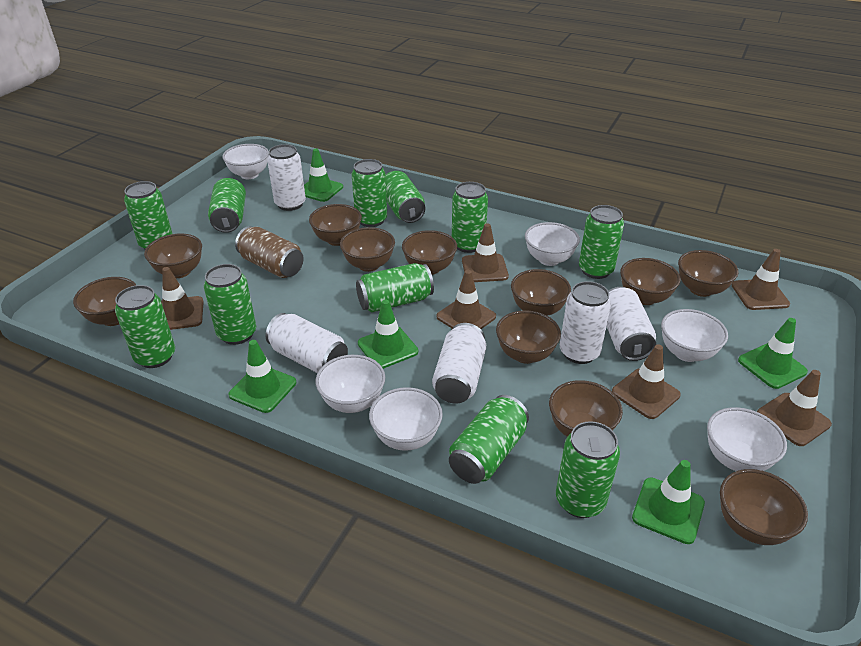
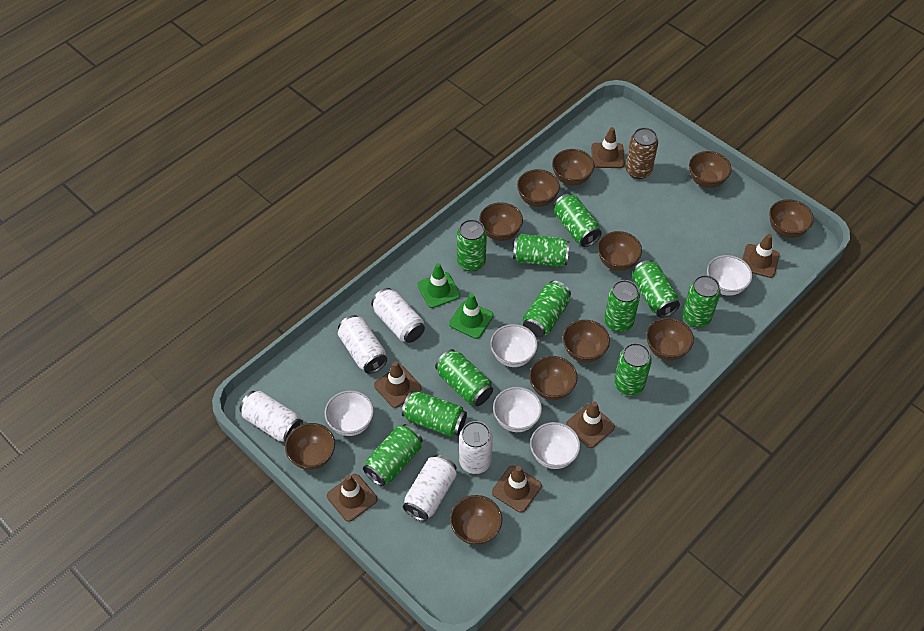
green traffic cone: 5 -> 2
white bowl: 6 -> 5

